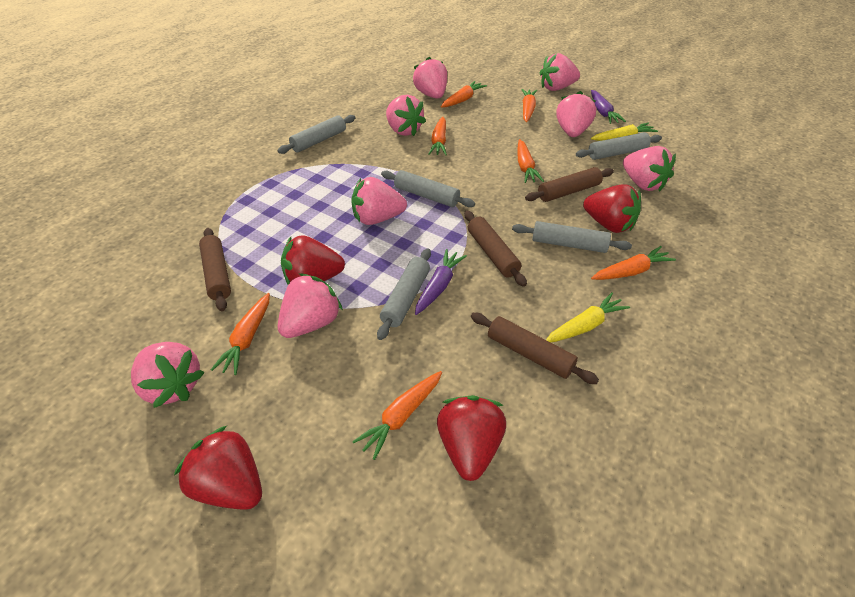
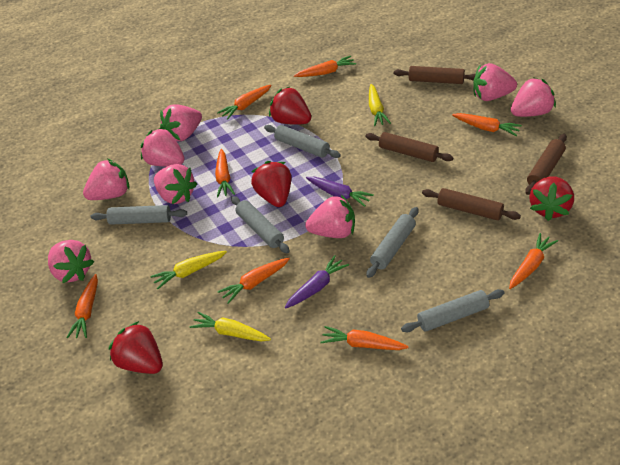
orange carrot: 7 -> 8
yellow carrot: 2 -> 3

